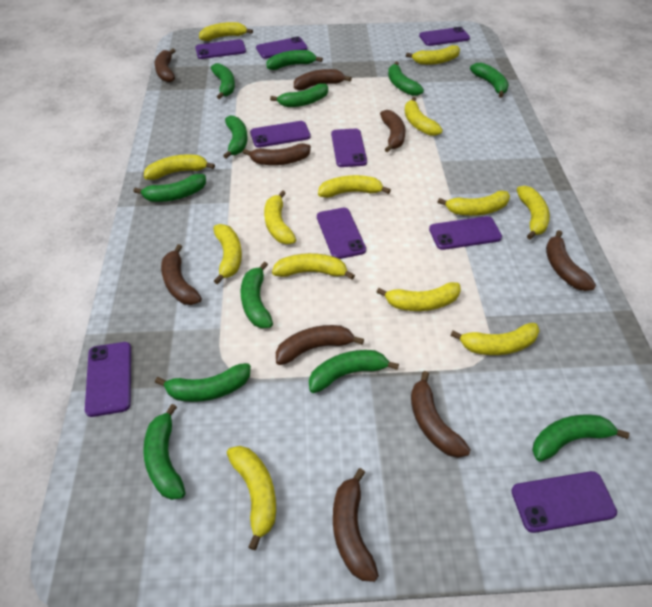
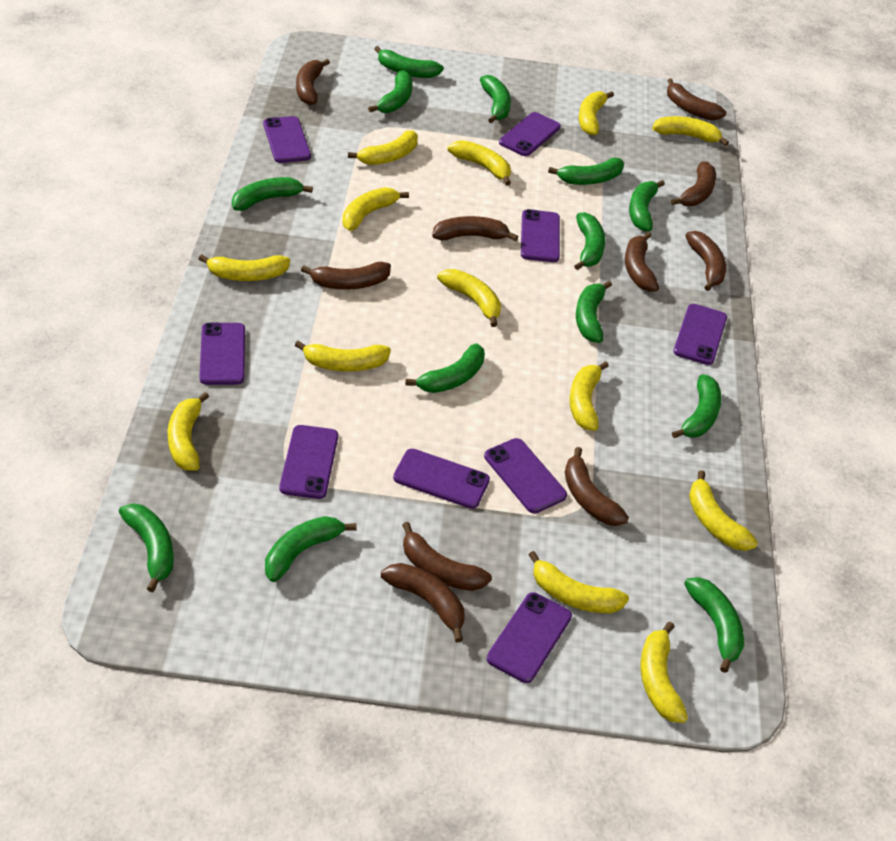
brown banana: 9 -> 10
green banana: 12 -> 13

